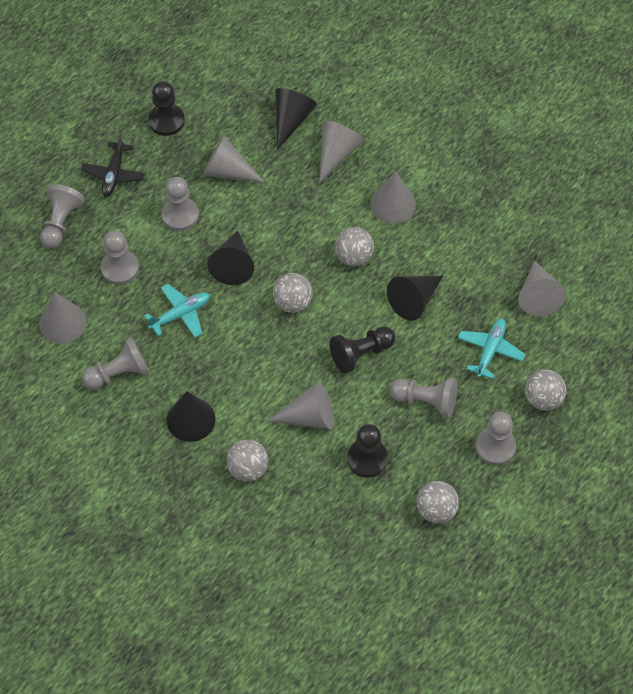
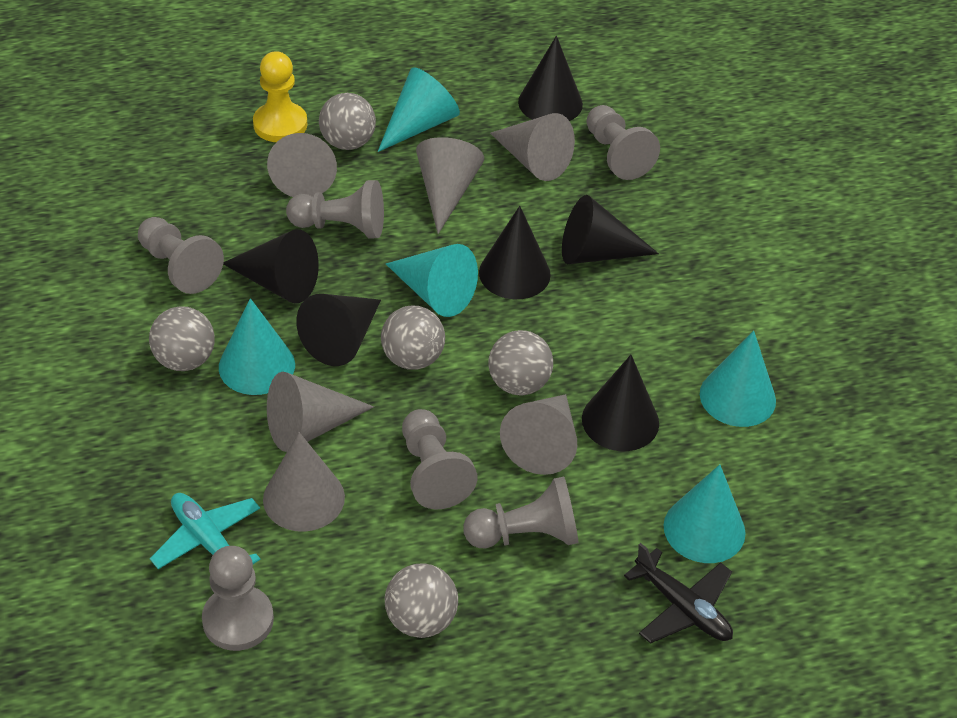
black cone: 4 -> 6
black pawn: 3 -> 0
turquoise cone: 0 -> 5
turquoise plane: 2 -> 1
yellow pawn: 0 -> 1

